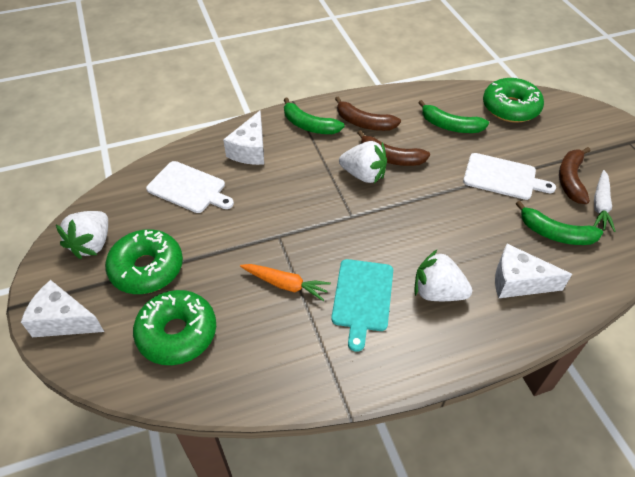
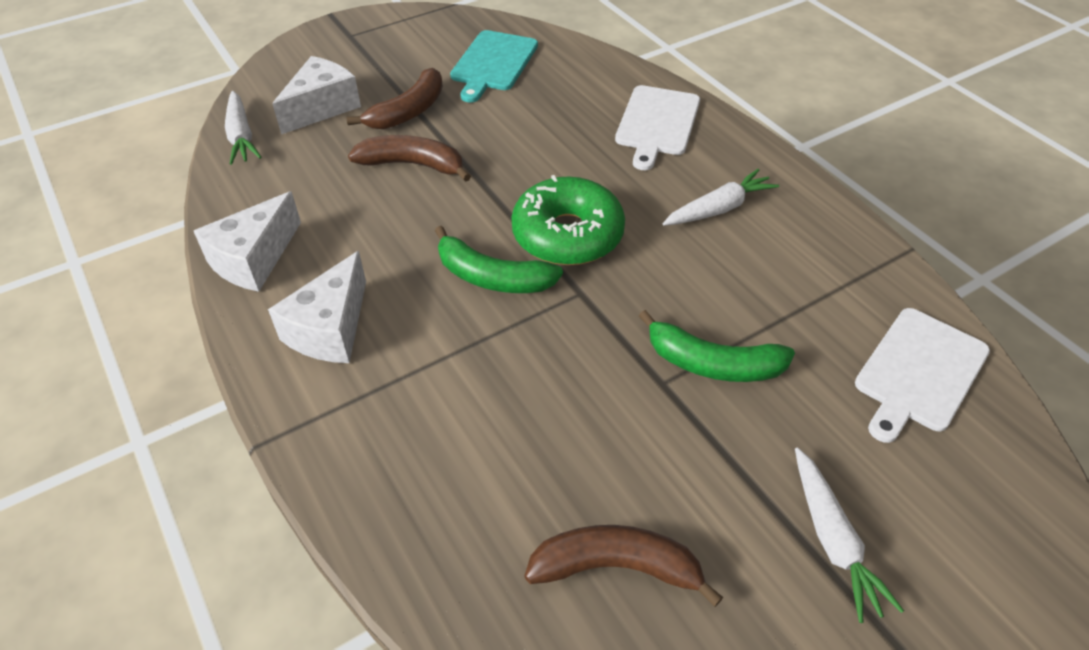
green banana: 3 -> 2
green donut: 3 -> 1
orange carrot: 1 -> 0
white carrot: 1 -> 3
white strawberry: 3 -> 0

